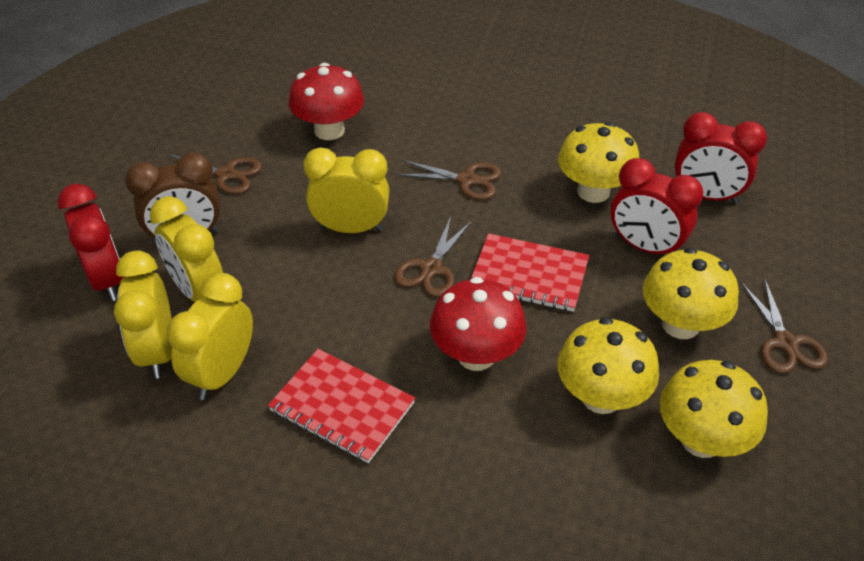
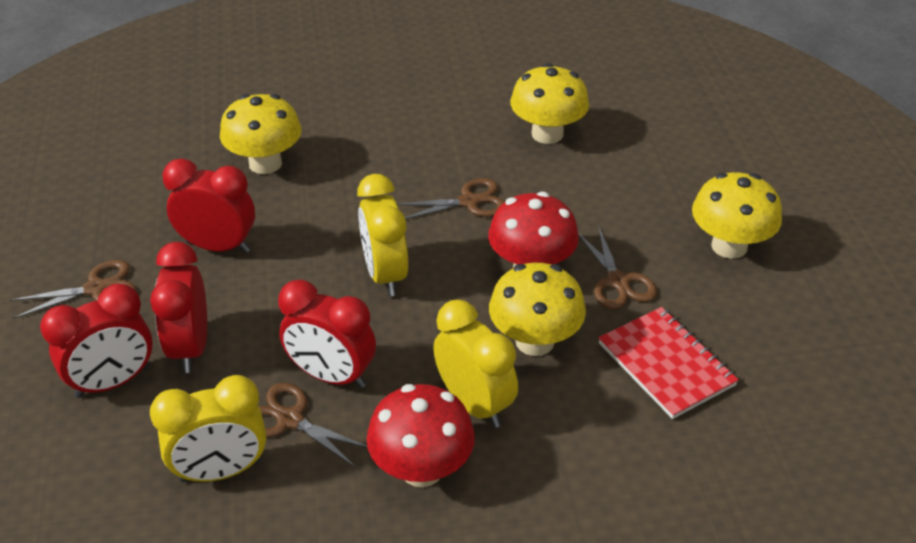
brown clock: 1 -> 0
red clock: 3 -> 4
red notebook: 2 -> 1
yellow clock: 4 -> 3

